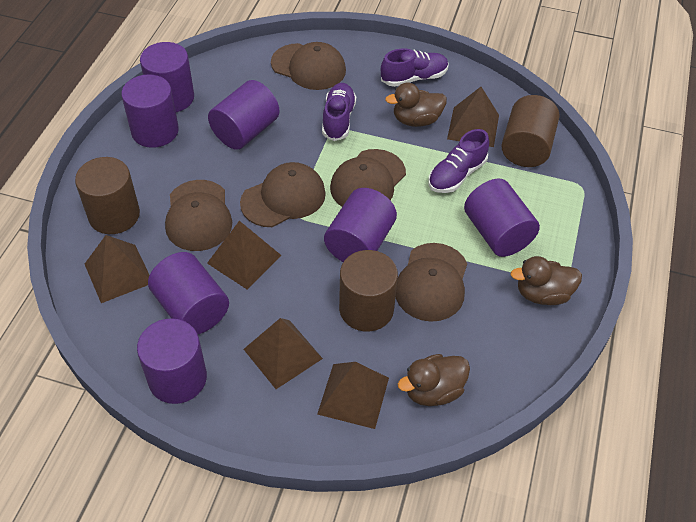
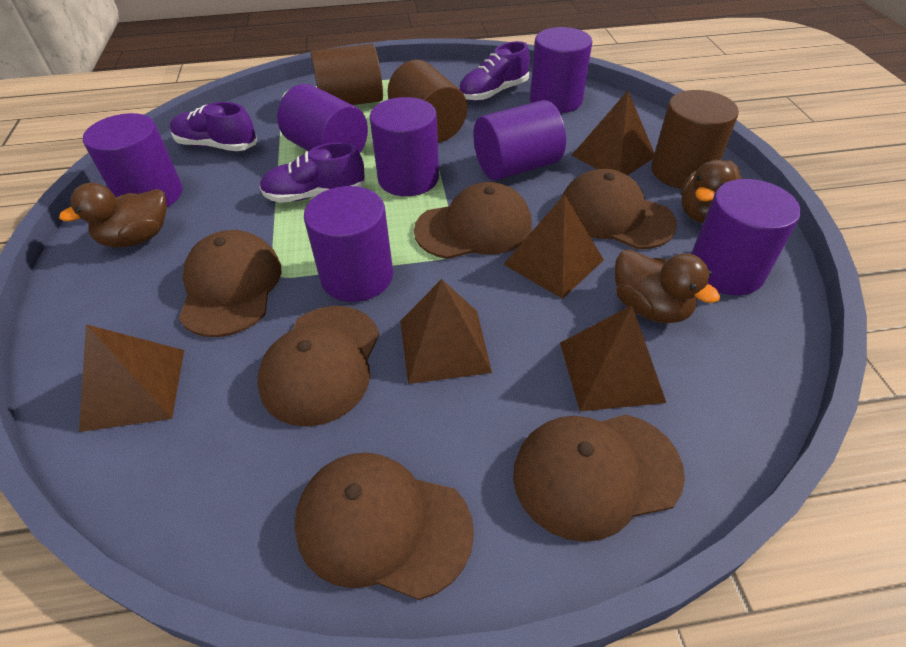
brown cap: 5 -> 6

